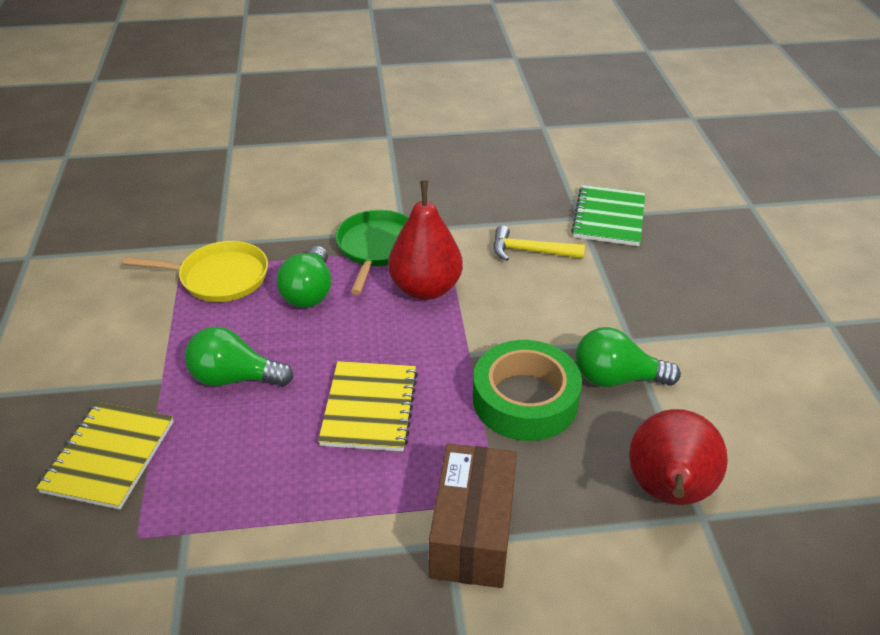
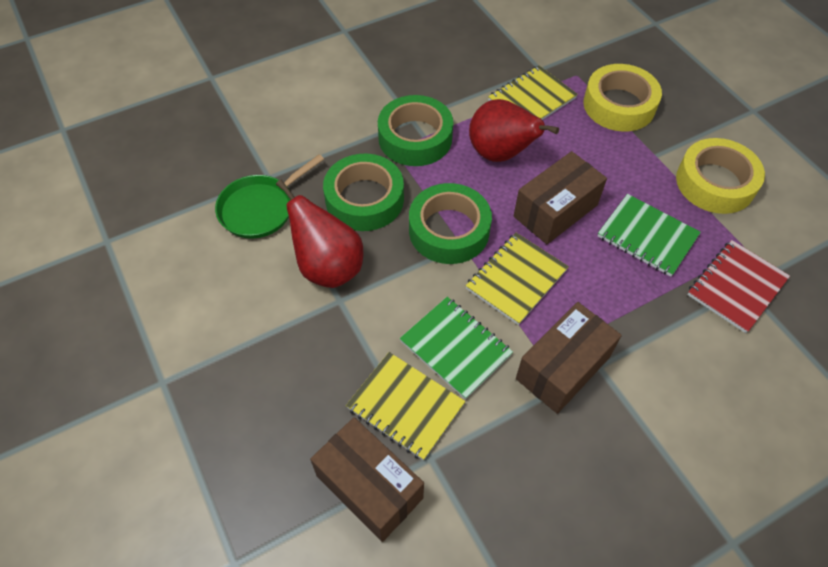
brown box: 1 -> 3
green light bulb: 3 -> 0
green notebook: 1 -> 2
green tape: 1 -> 3
red notebook: 0 -> 1
yellow hammer: 1 -> 0
yellow notebook: 2 -> 3
yellow pan: 1 -> 0
yellow tape: 0 -> 2

